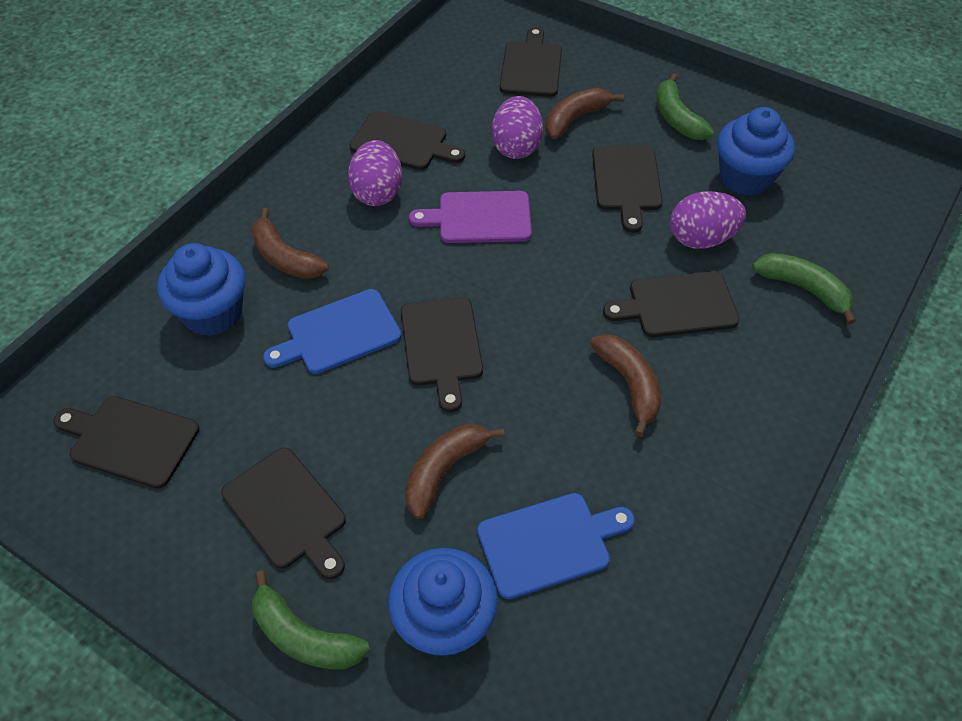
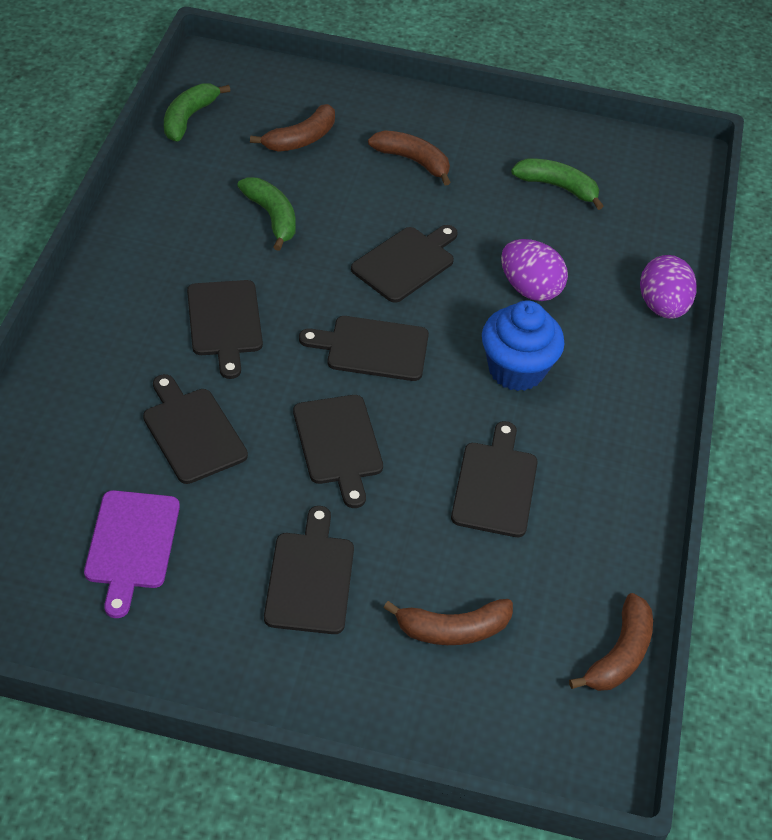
blue cupcake: 3 -> 1
blue cutting board: 2 -> 0
purple egg: 3 -> 2

